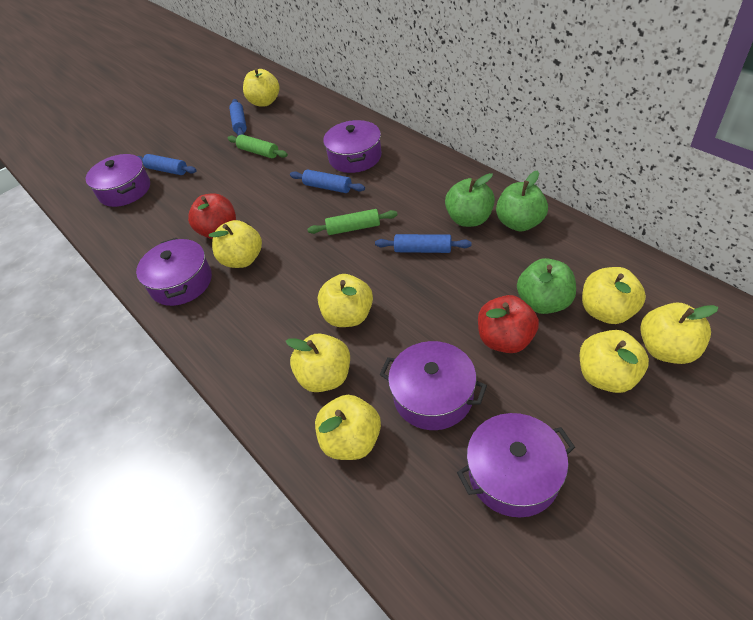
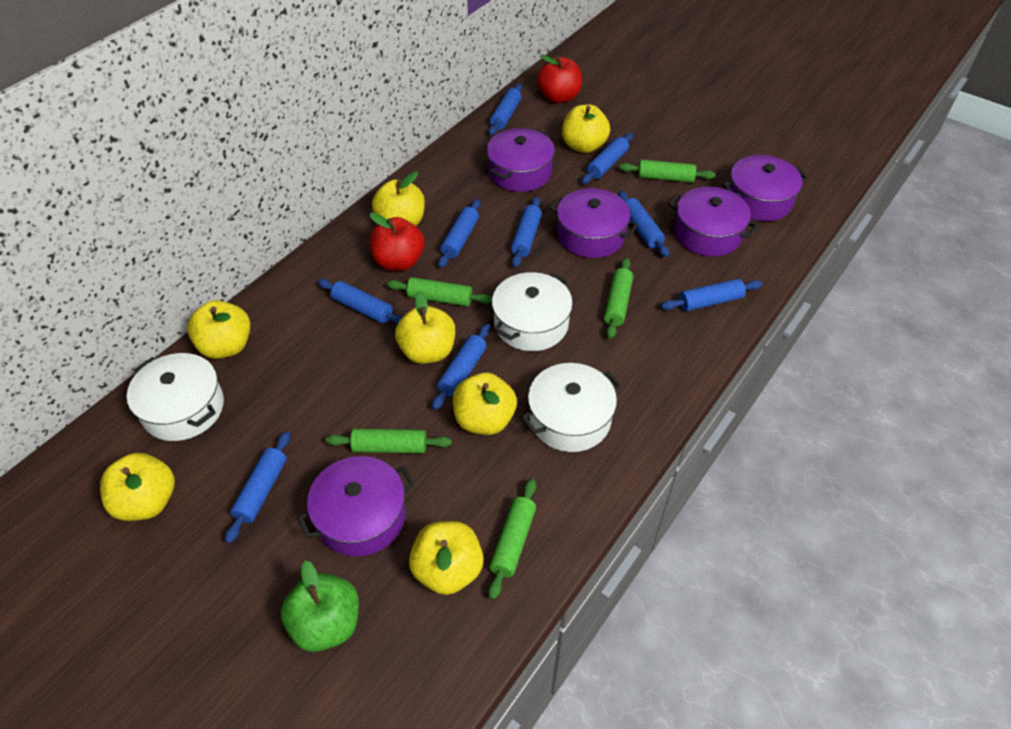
blue rolling pin: 4 -> 9
green apple: 3 -> 1
green rolling pin: 2 -> 5
white pot: 0 -> 3
yellow apple: 8 -> 7

